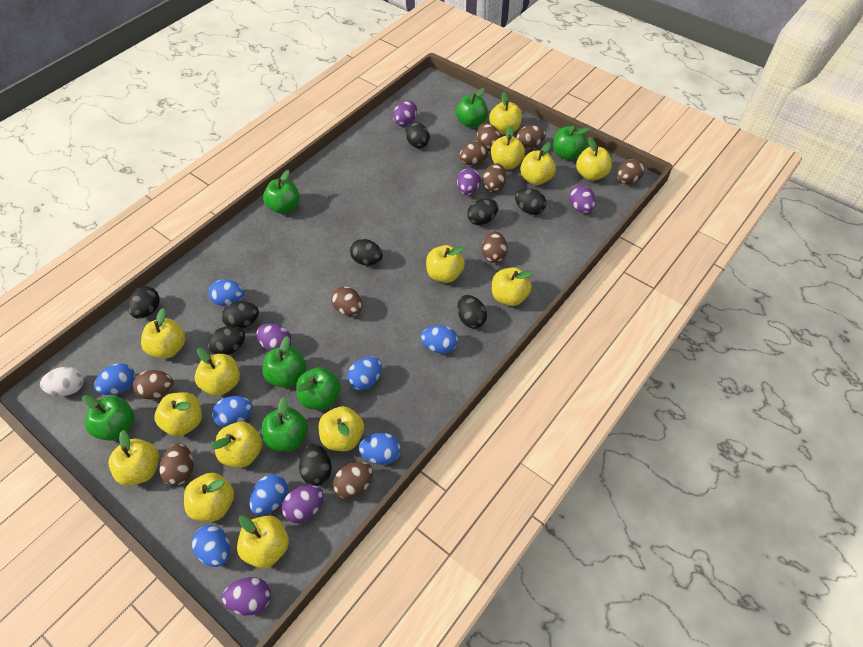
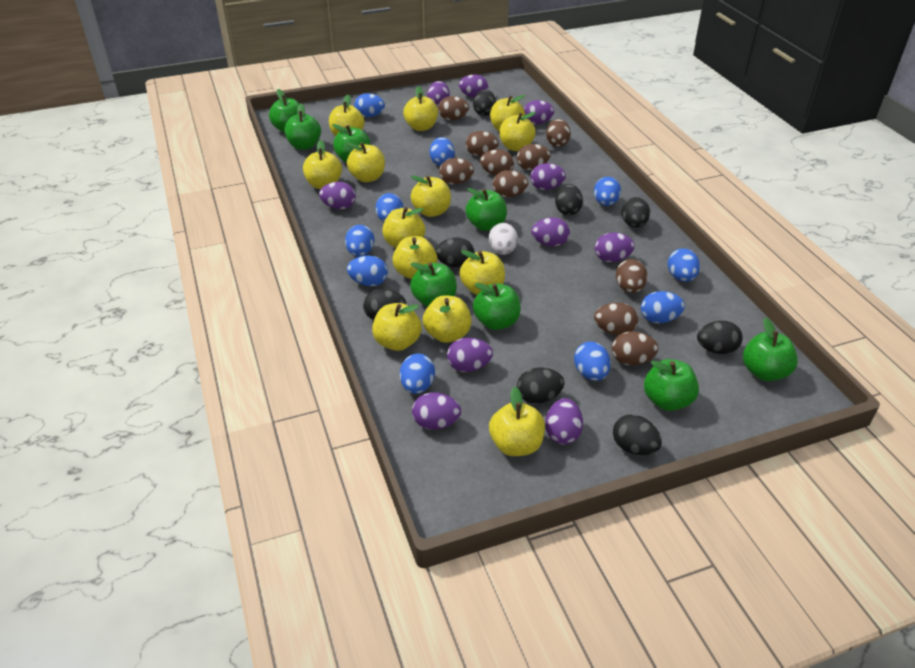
black egg: 9 -> 8
blue egg: 8 -> 10
green apple: 7 -> 8
purple egg: 6 -> 10
yellow apple: 14 -> 13

